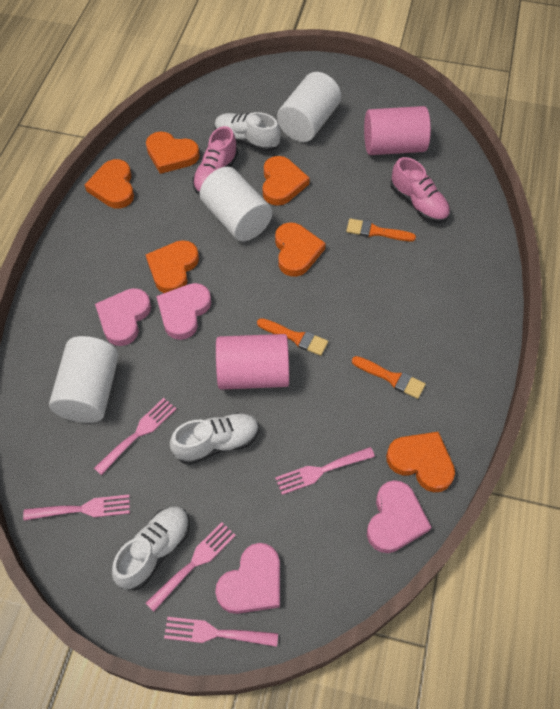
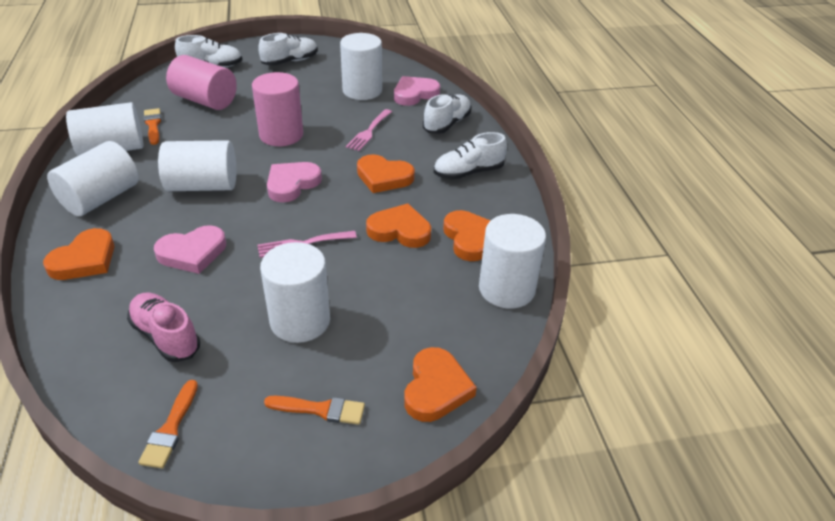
orange heart: 6 -> 5
pink fork: 5 -> 2
pink heart: 4 -> 3
pink shoe: 2 -> 1
white cylinder: 3 -> 6
white shoe: 3 -> 4

